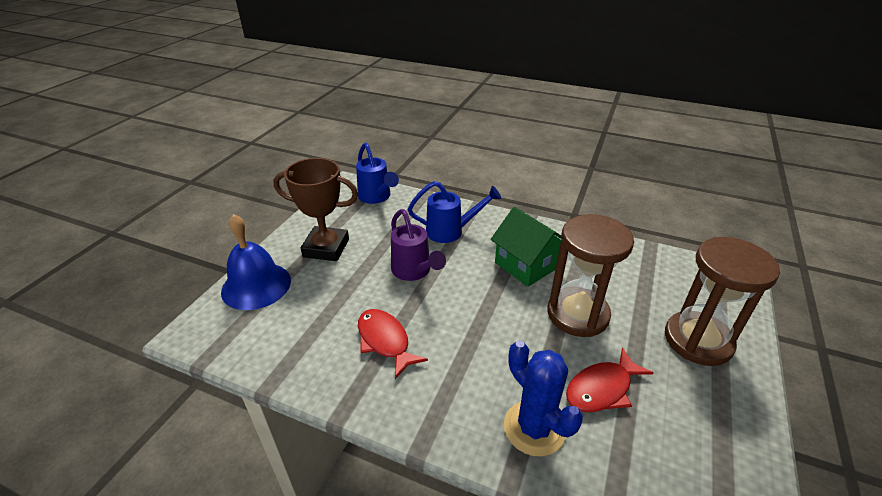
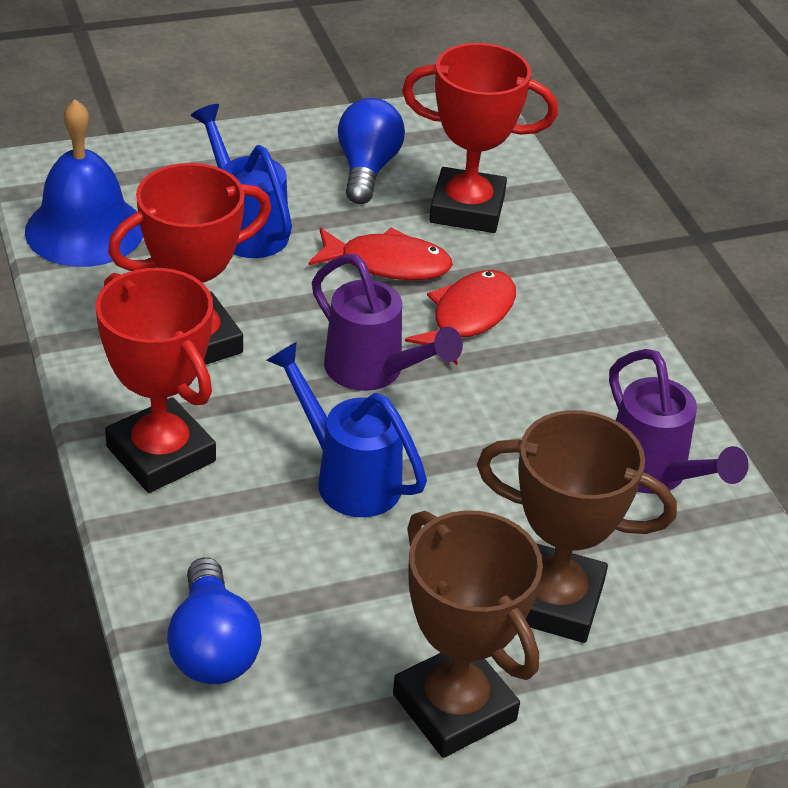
blue cactus: 1 -> 0
blue light bulb: 0 -> 2
brown hourglass: 2 -> 0
brown trophy: 1 -> 2
green house: 1 -> 0
purple watering can: 1 -> 2
red trophy: 0 -> 3

